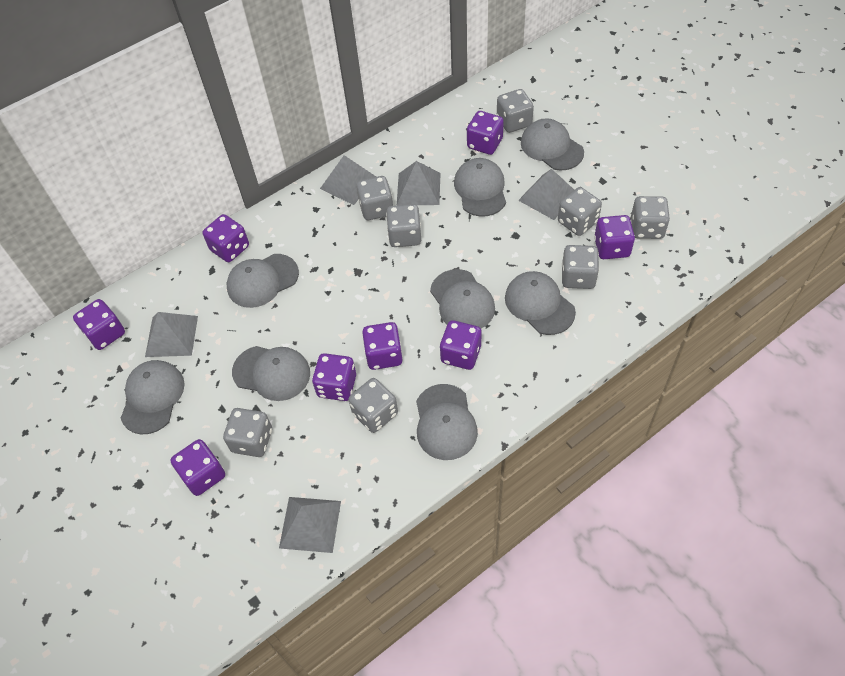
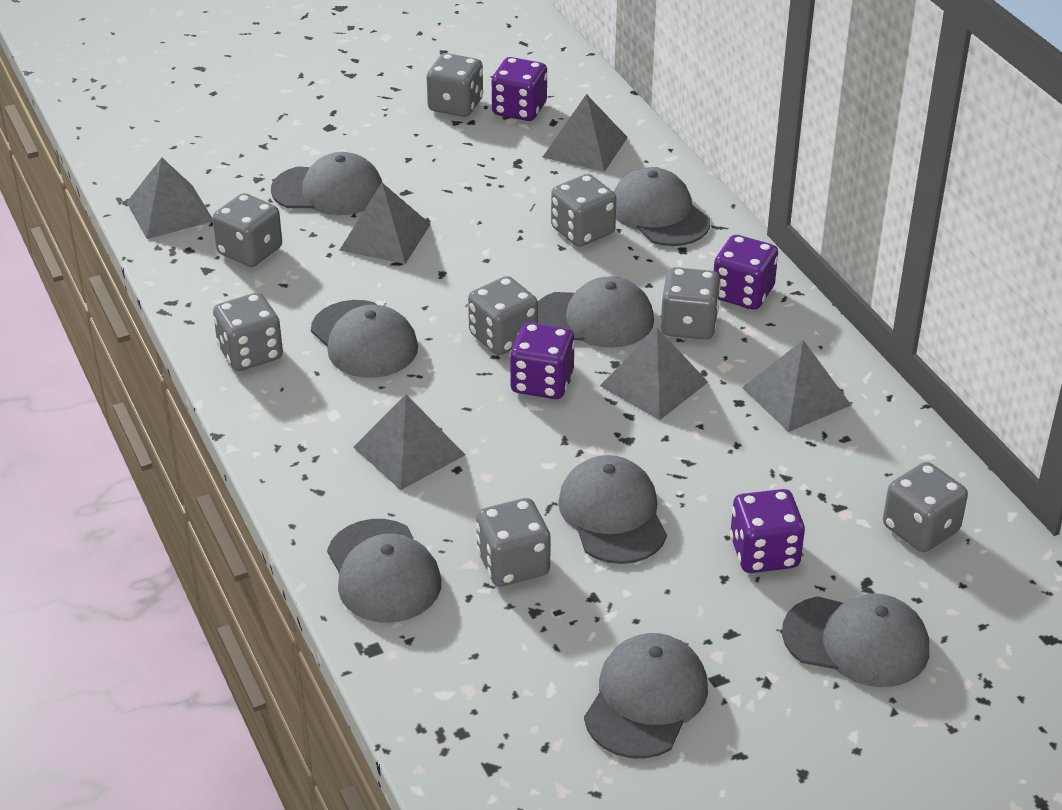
grey pyramid: 5 -> 6
purple dice: 8 -> 4

